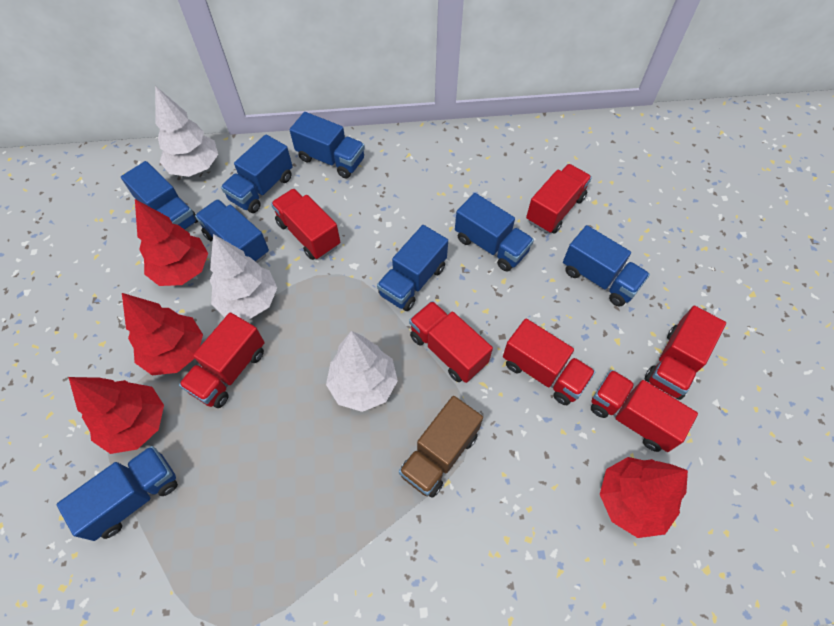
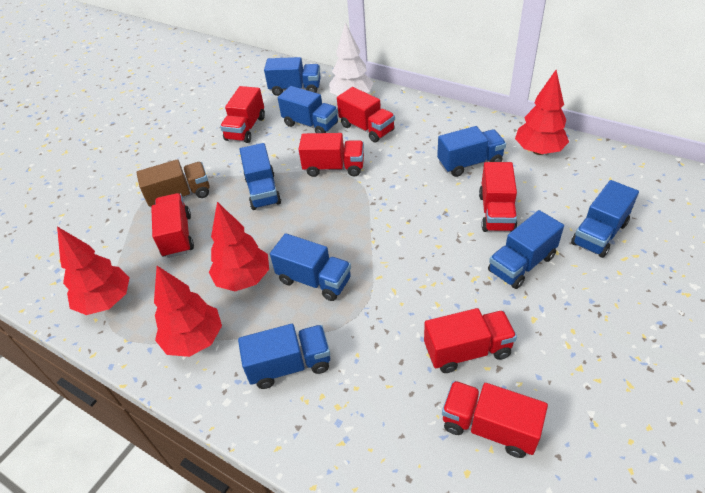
white tree: 3 -> 1

